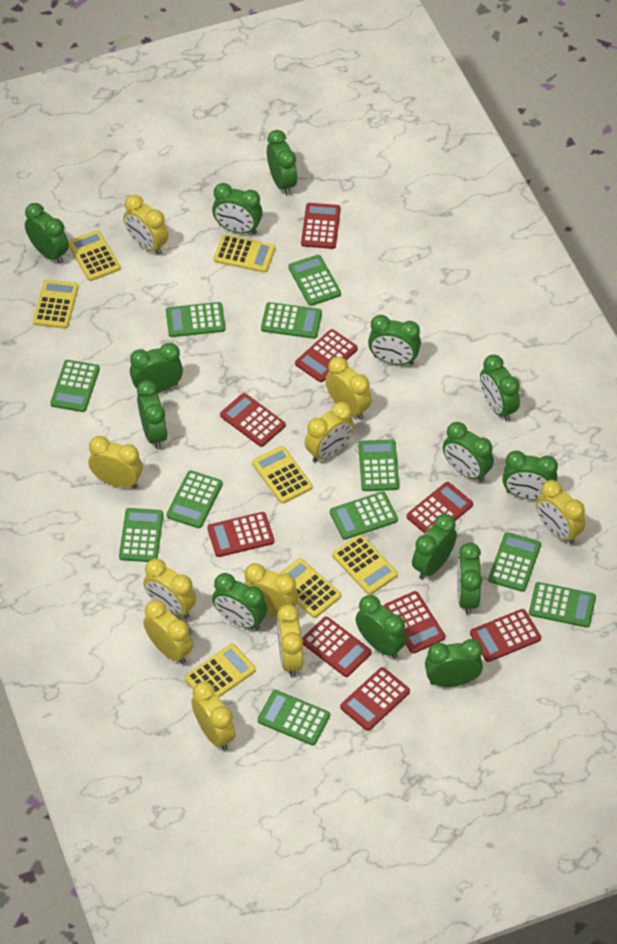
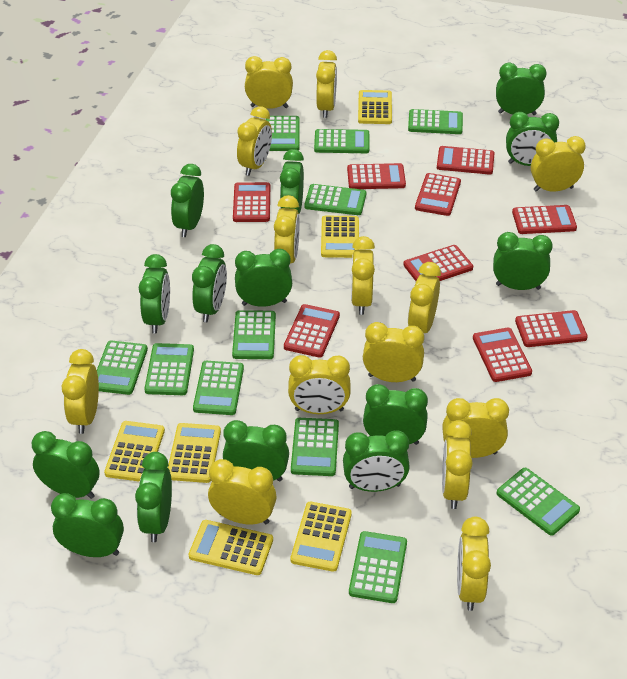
yellow calculator: 7 -> 6
yellow clock: 10 -> 14

